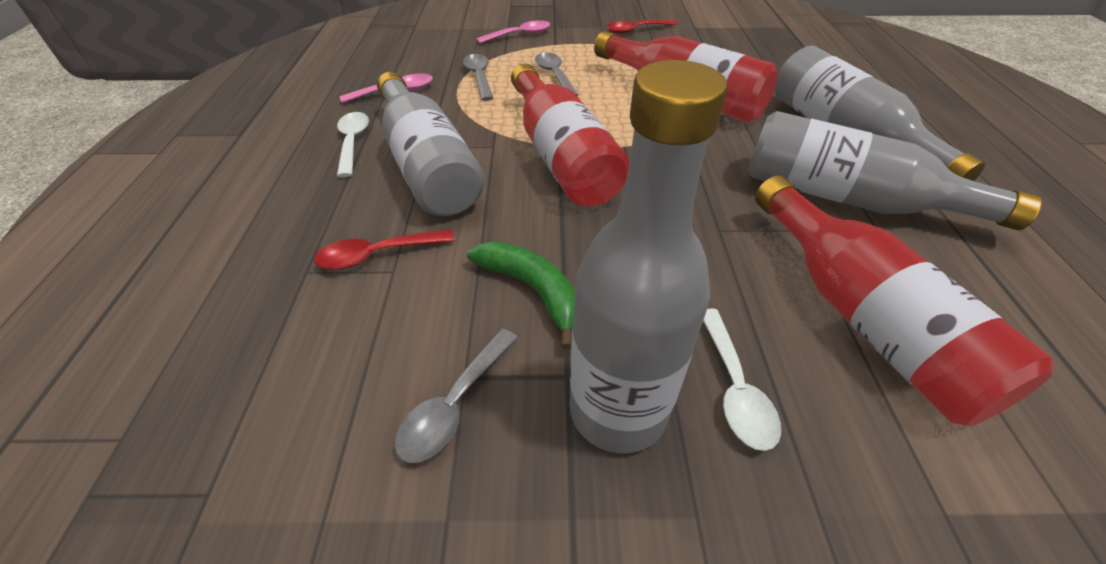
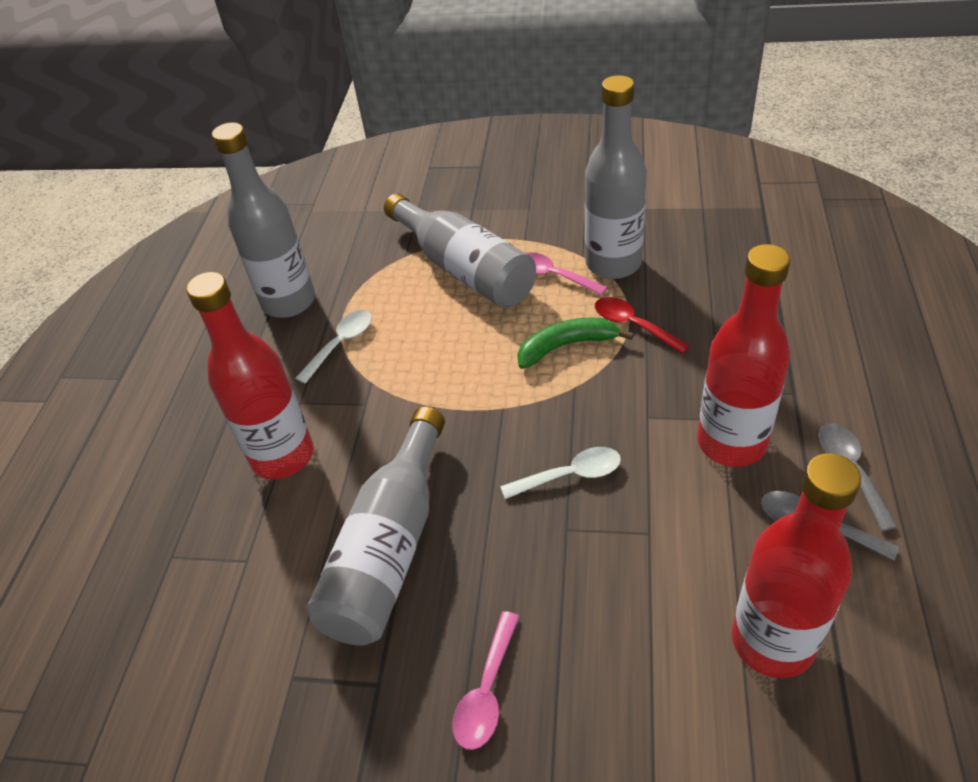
grey spoon: 3 -> 2
red spoon: 2 -> 1

